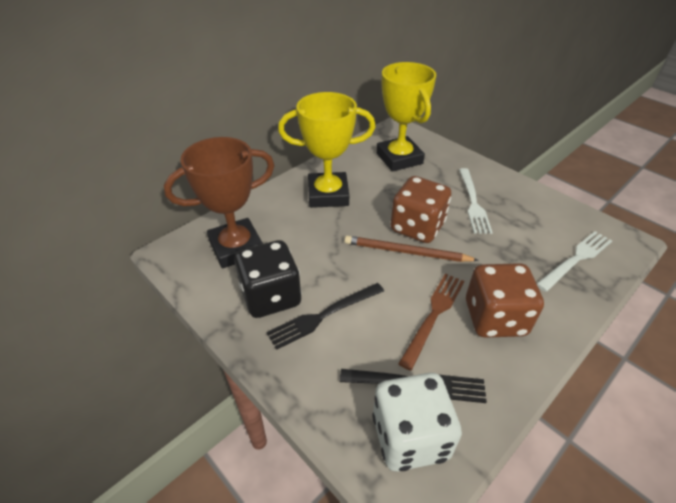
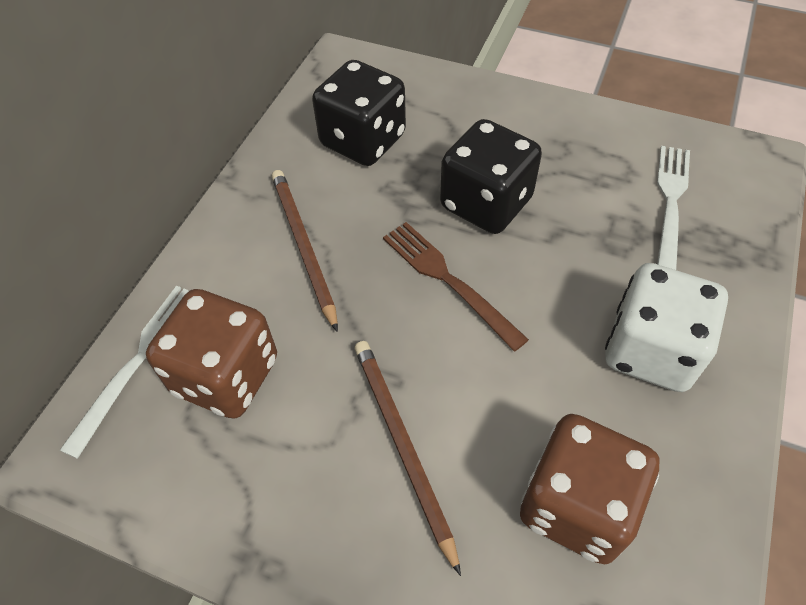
black dice: 1 -> 2
black fork: 2 -> 0
brown pencil: 1 -> 2
brown trophy: 1 -> 0
yellow trophy: 2 -> 0

